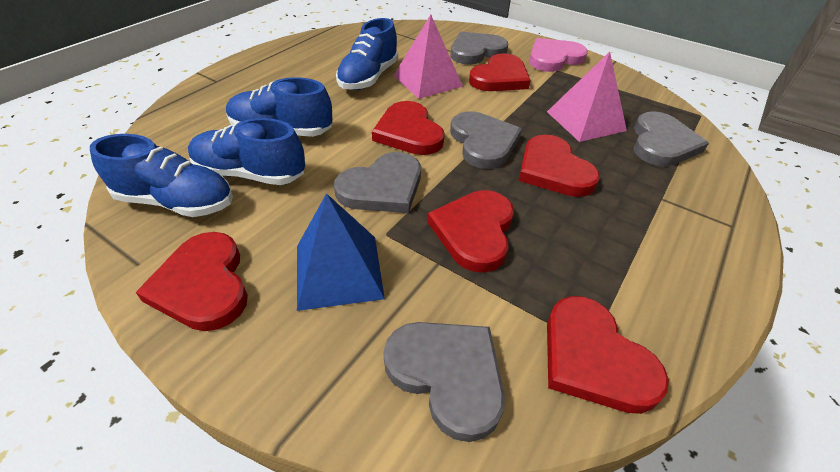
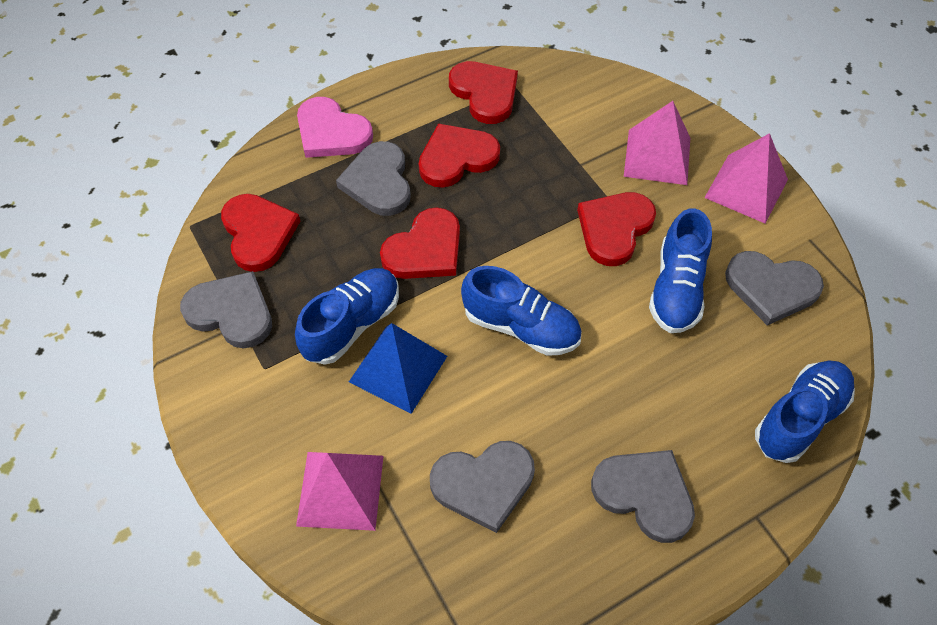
pink pyramid: 2 -> 3
red heart: 6 -> 5

